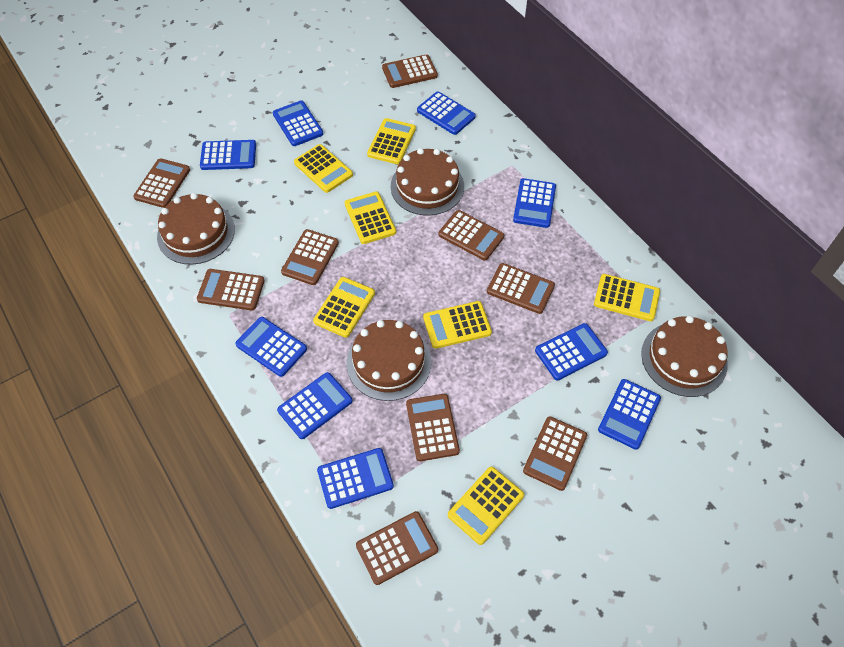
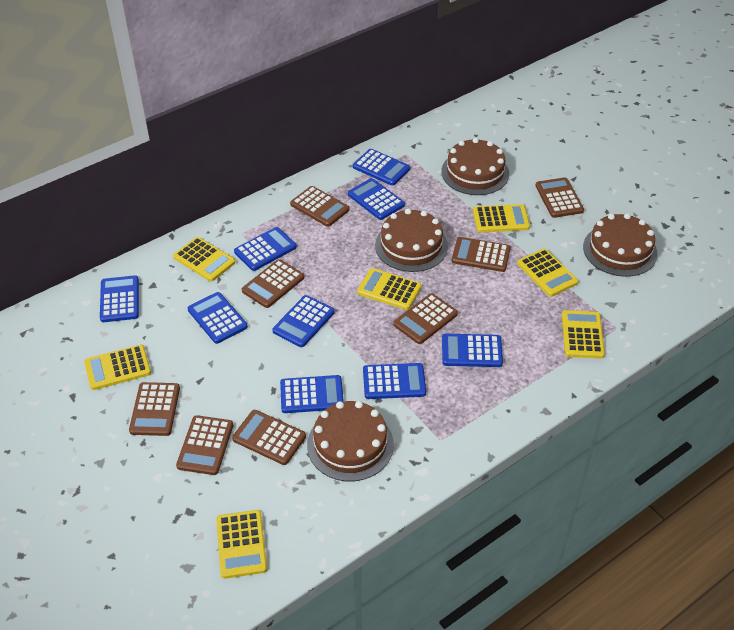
brown calculator: 9 -> 8

